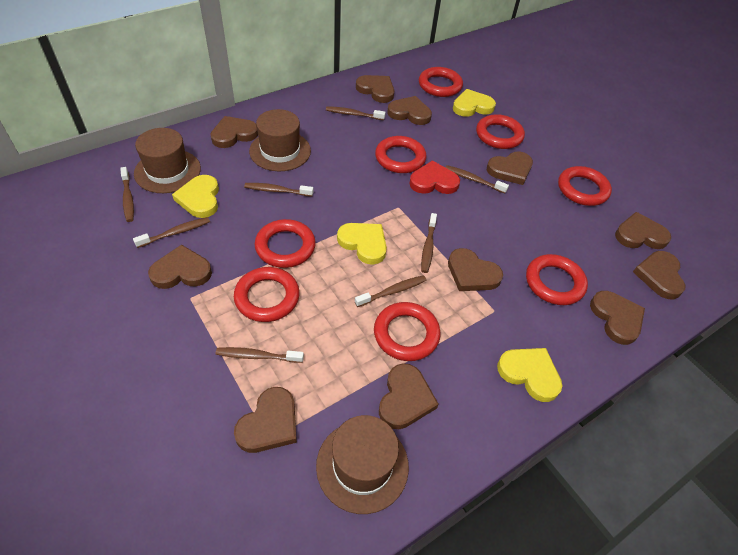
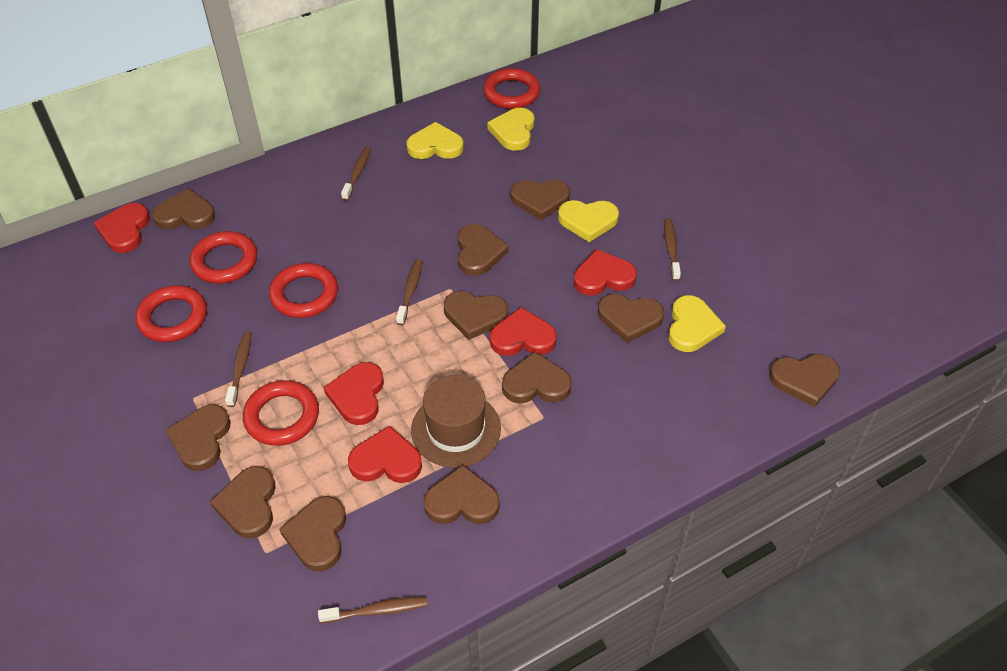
brown hat: 3 -> 1
brown toothbrush: 8 -> 5
red heart: 1 -> 5
red ring: 8 -> 5

